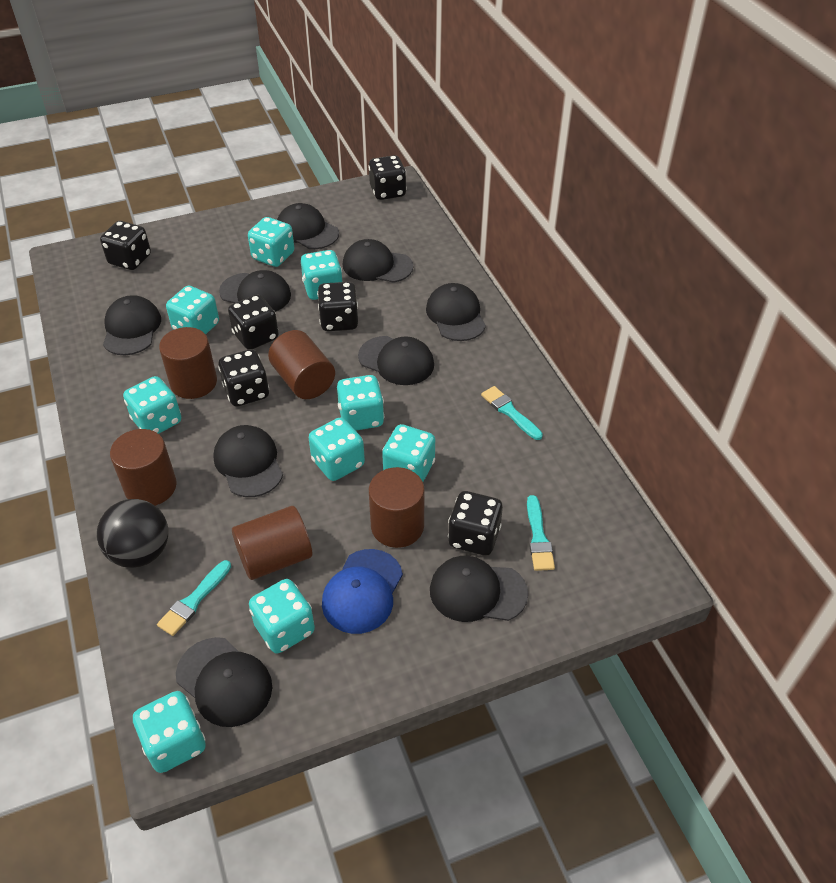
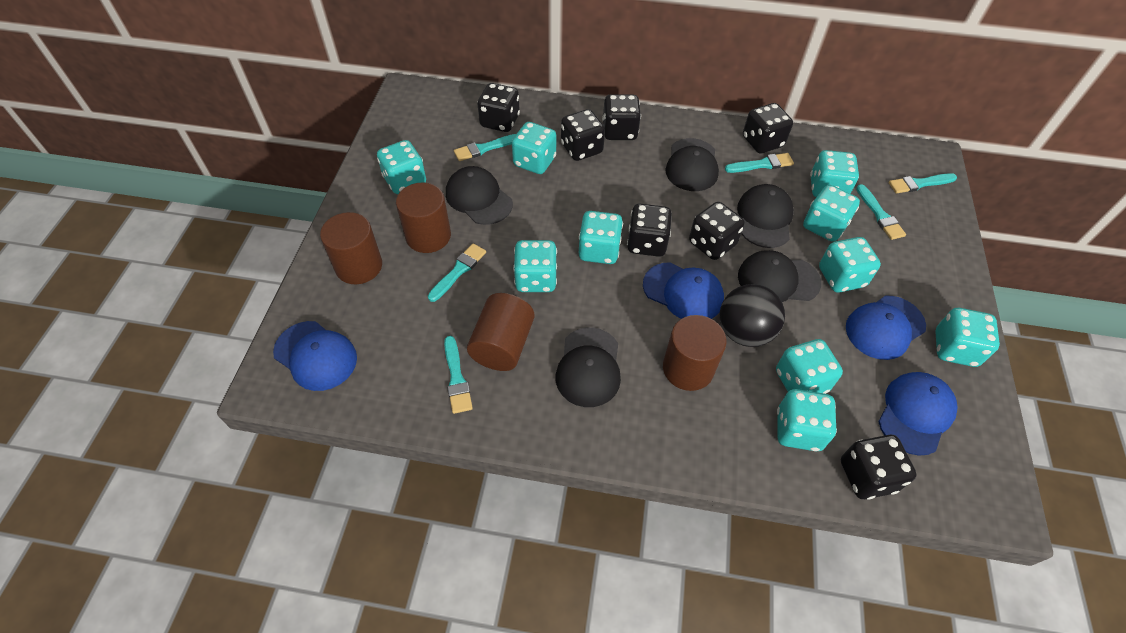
black cap: 9 -> 5
black dice: 6 -> 7
blue cap: 1 -> 4
brown cylinder: 5 -> 4
turquoise brush: 3 -> 6
turquoise dice: 9 -> 10

